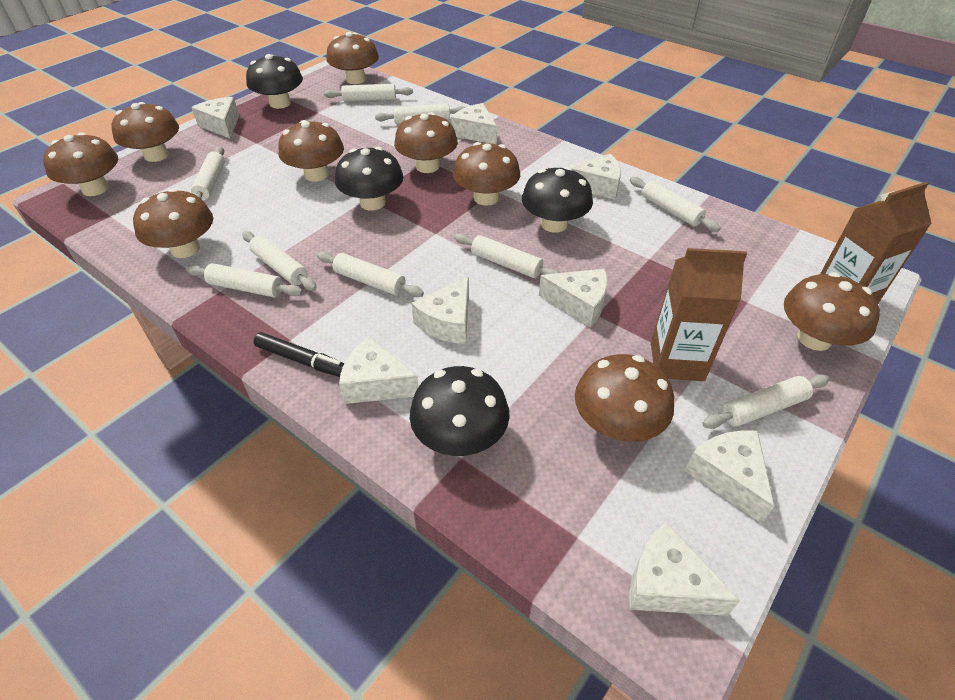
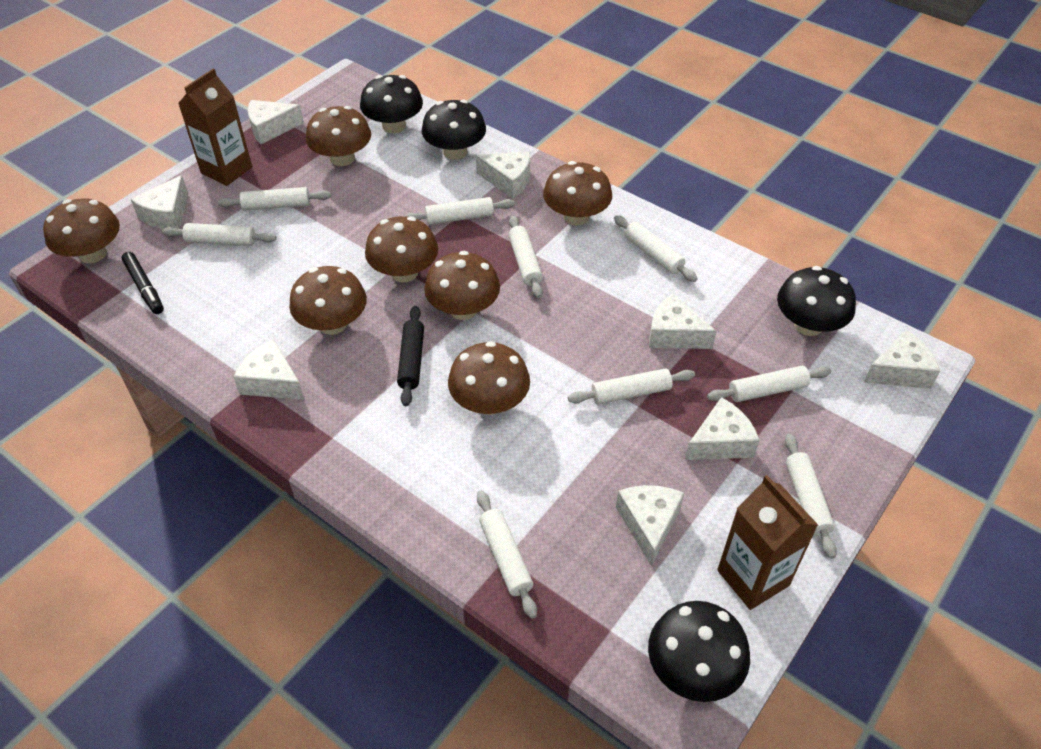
black rolling pin: 0 -> 1
brown mushroom: 9 -> 7

